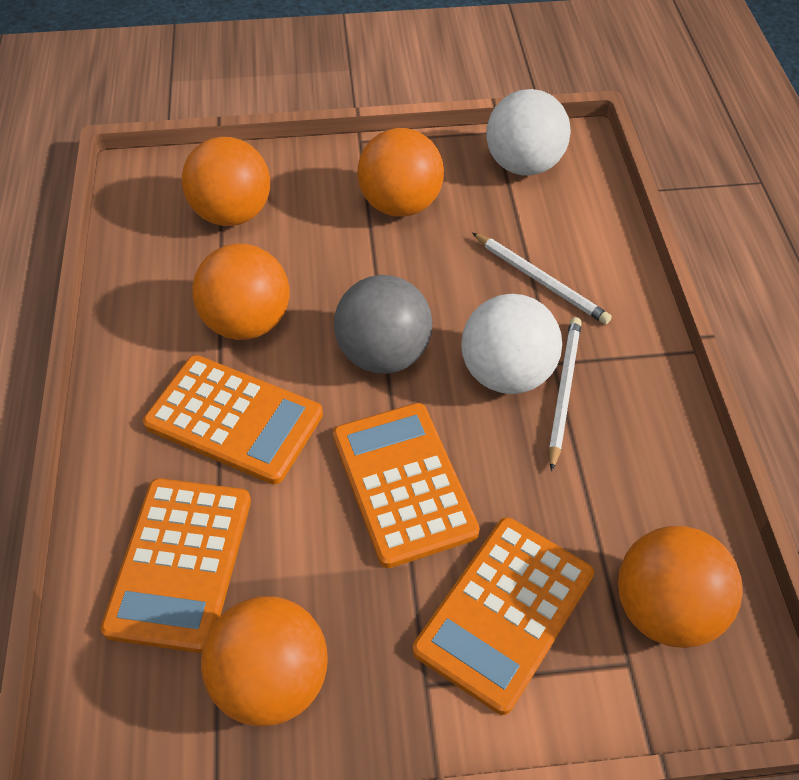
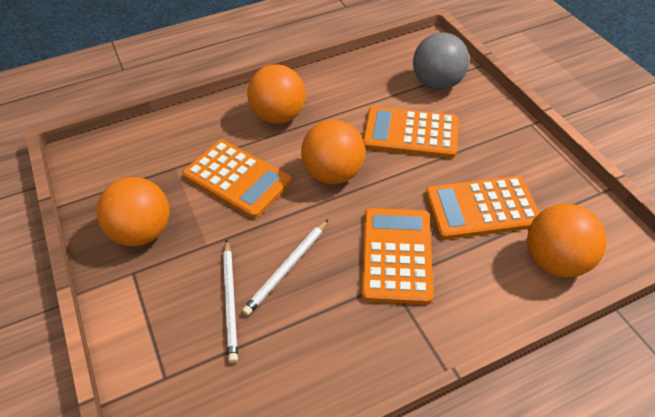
orange ball: 5 -> 4
white ball: 2 -> 0

